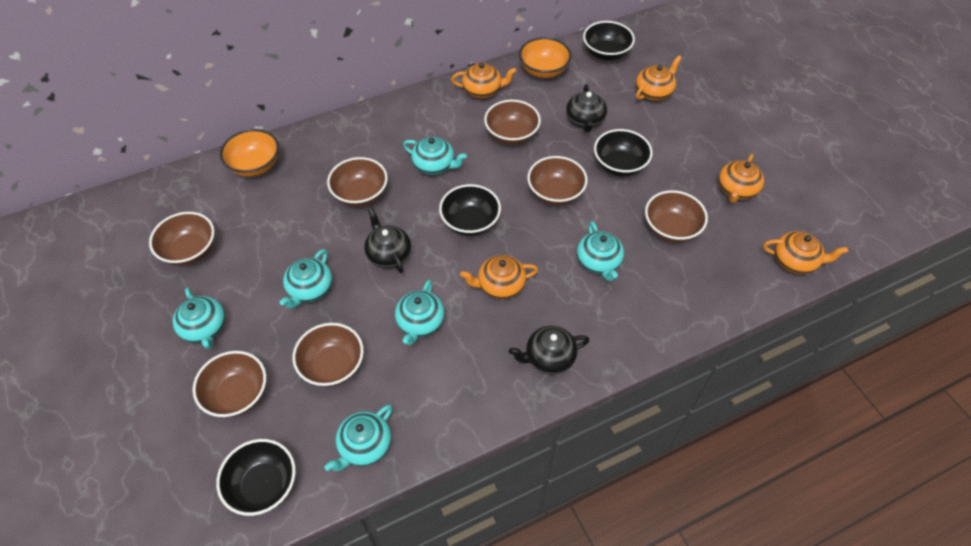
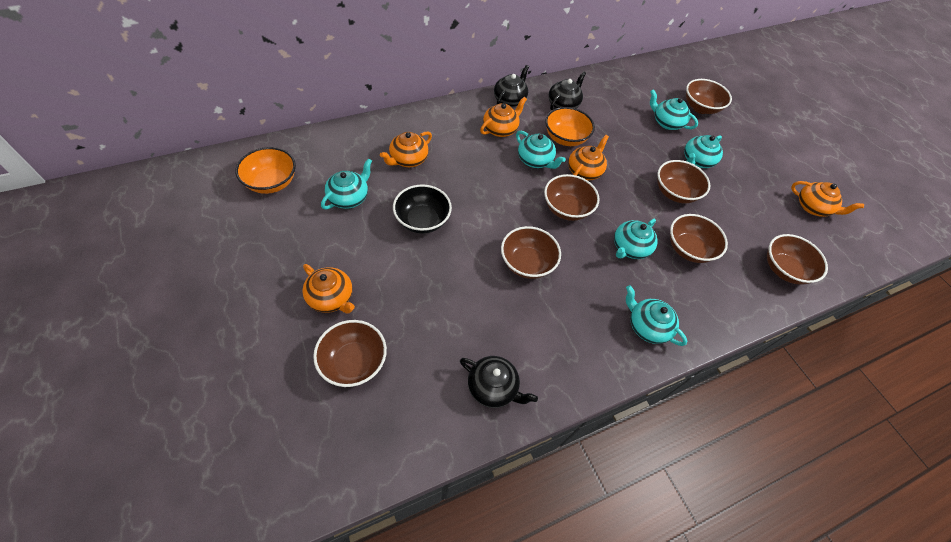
black bowl: 4 -> 1

